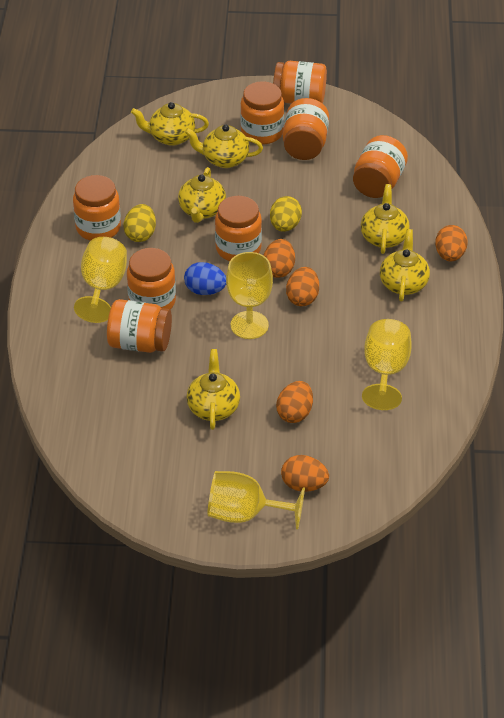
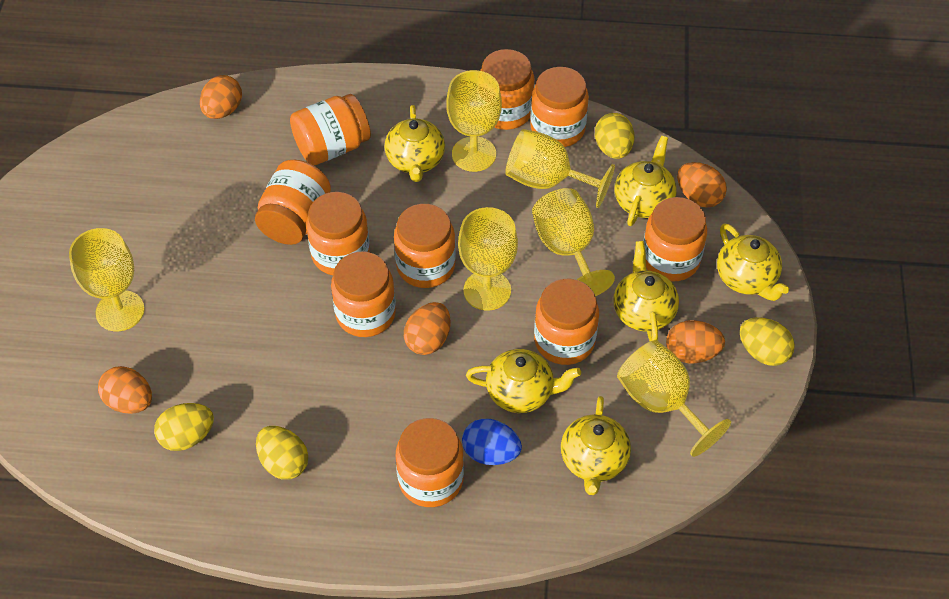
orange jar: 8 -> 10
yellow egg: 2 -> 4
yellow goblet: 4 -> 6

